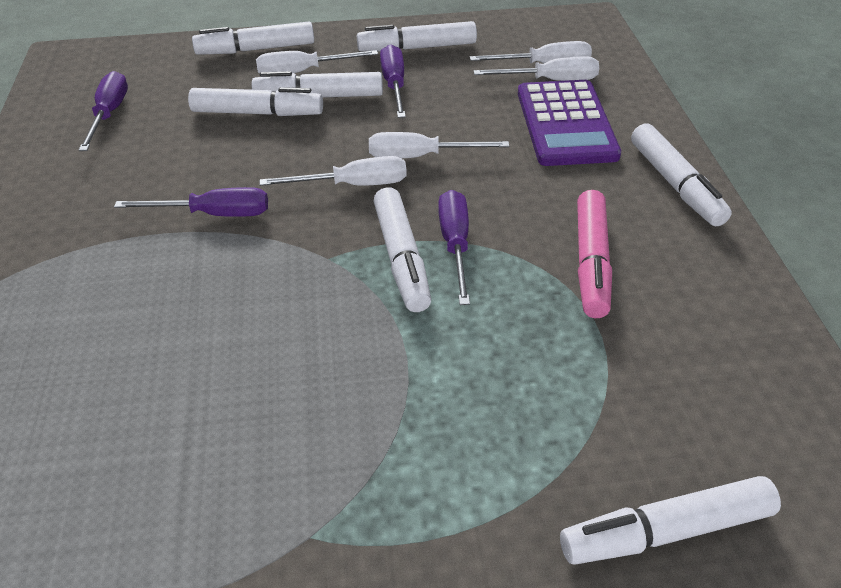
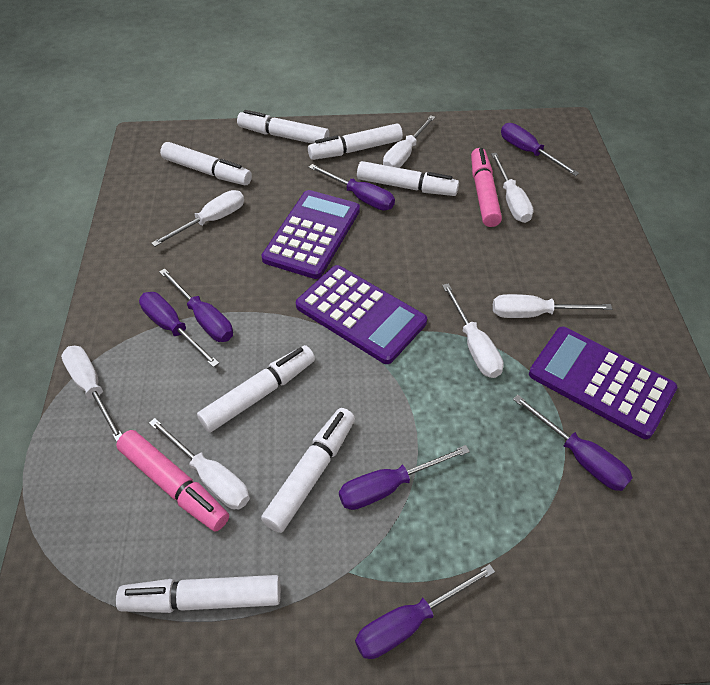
pink marker: 1 -> 2
purple calculator: 1 -> 3
purple screwdriver: 4 -> 7
white screwdriver: 5 -> 7

